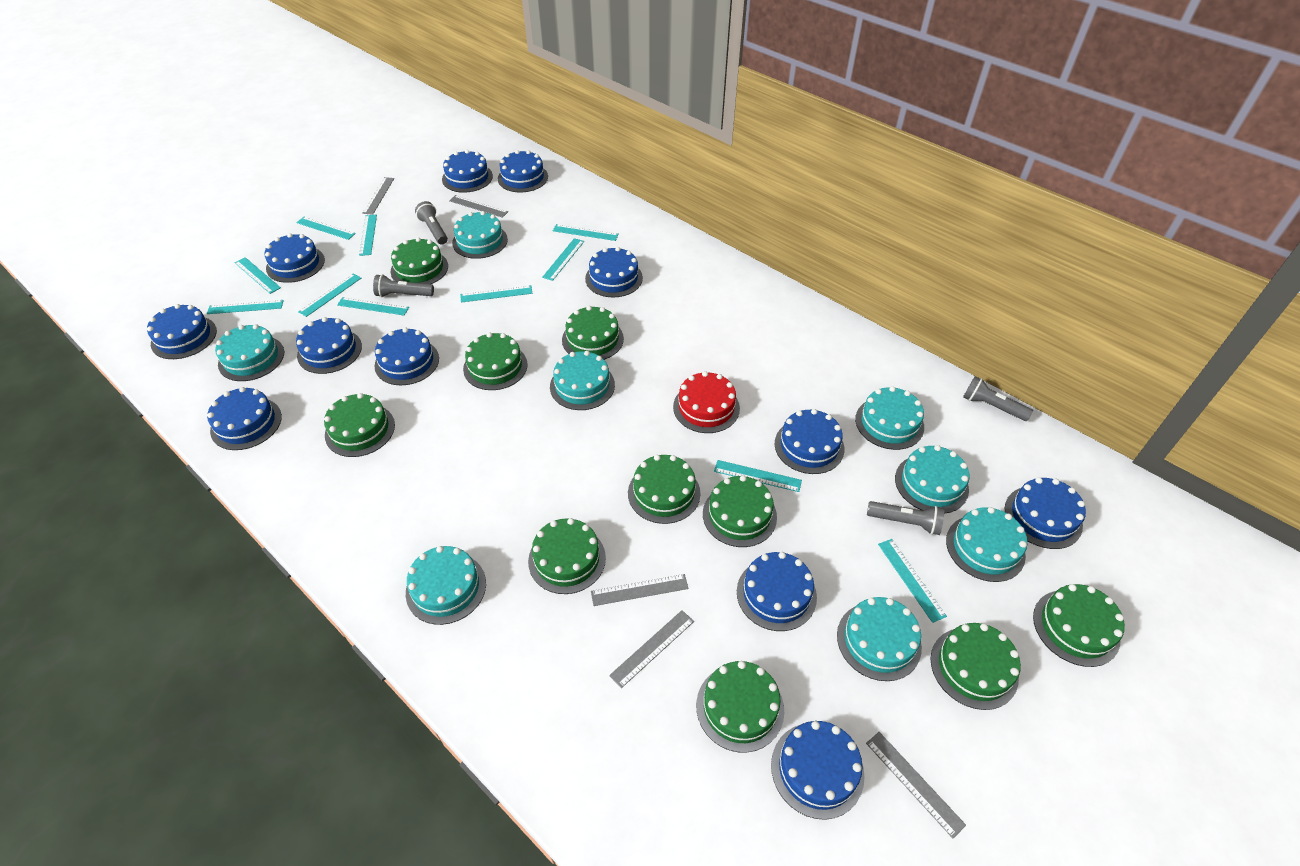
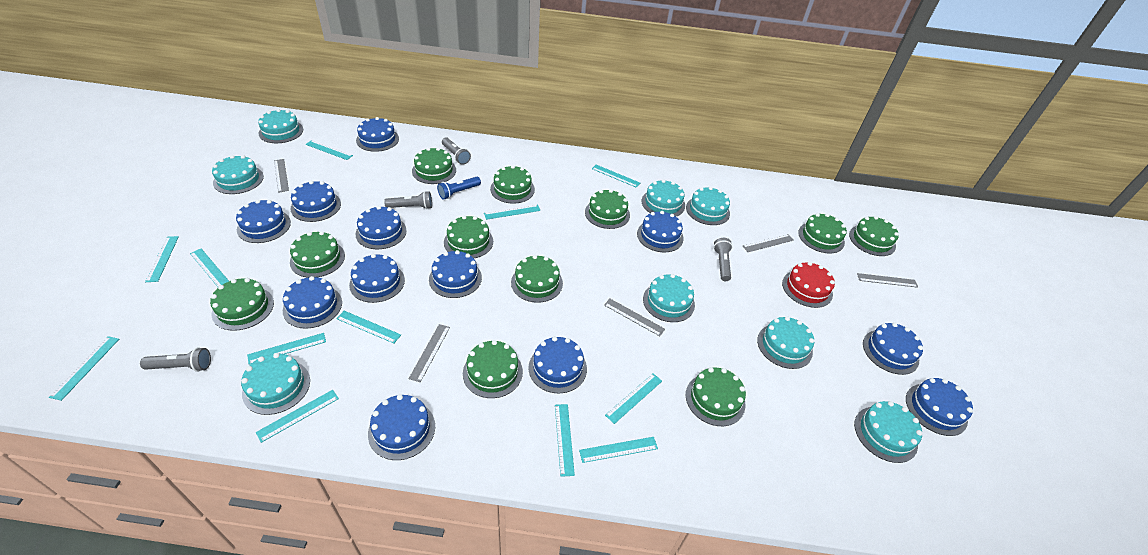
blue flashlight: 0 -> 1
green cake: 10 -> 11
turquoise ruler: 11 -> 12

